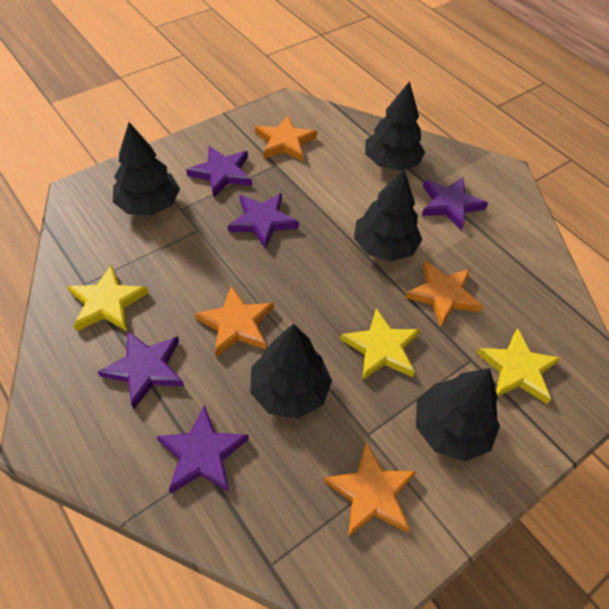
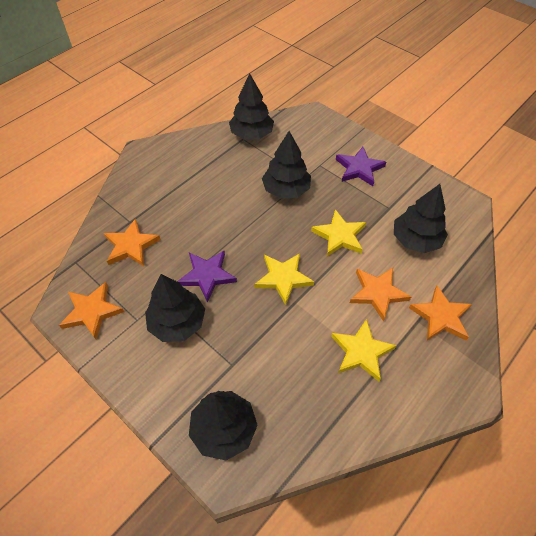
purple star: 5 -> 2

